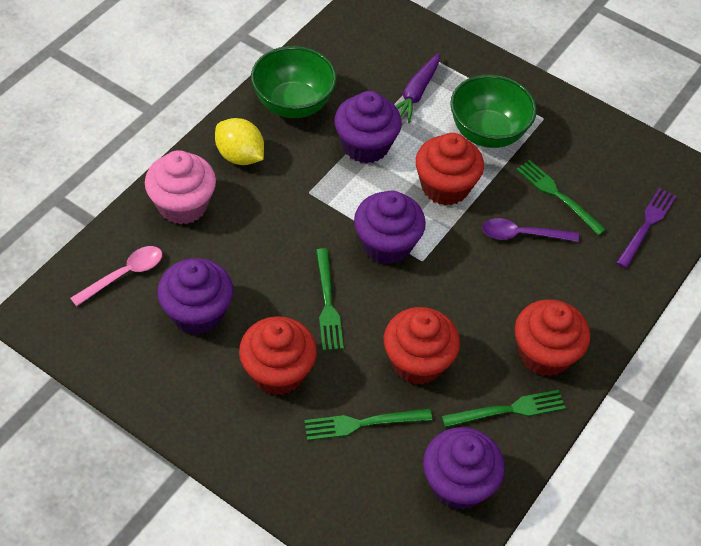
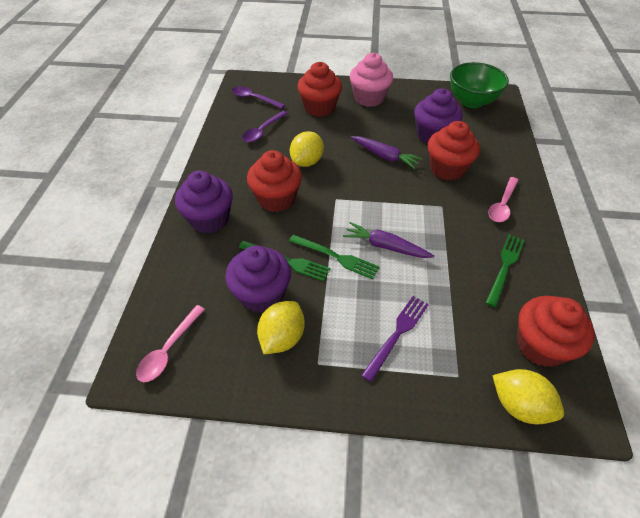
green bowl: 2 -> 1
green fork: 4 -> 3
pink spoon: 1 -> 2
purple carrot: 1 -> 2
purple cupcake: 4 -> 3
purple spoon: 1 -> 2
yellow lemon: 1 -> 3

